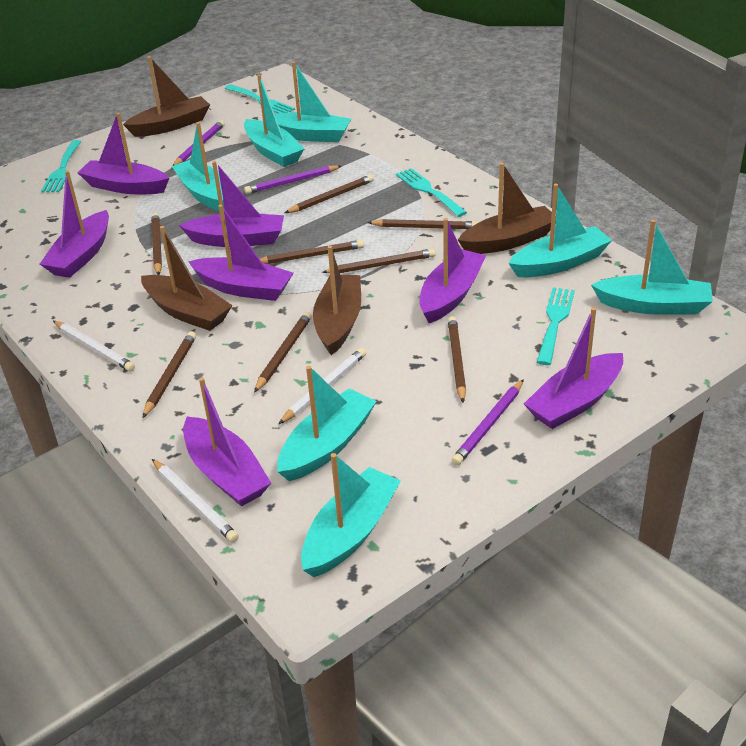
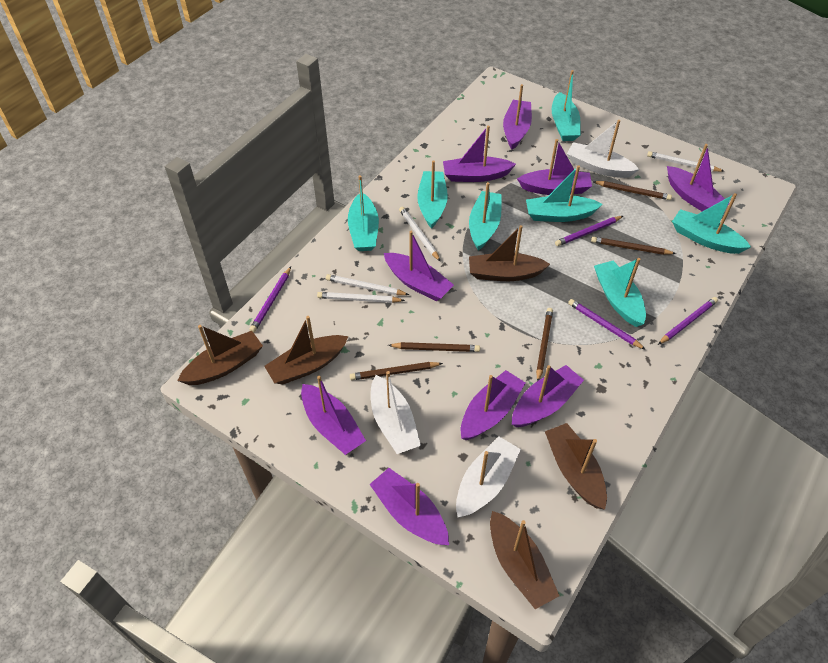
brown boat: 4 -> 5
brown pencil: 8 -> 5
purple boat: 7 -> 9
purple pencil: 3 -> 4
turquoise fork: 4 -> 0
white boat: 0 -> 3
white pencil: 3 -> 4

